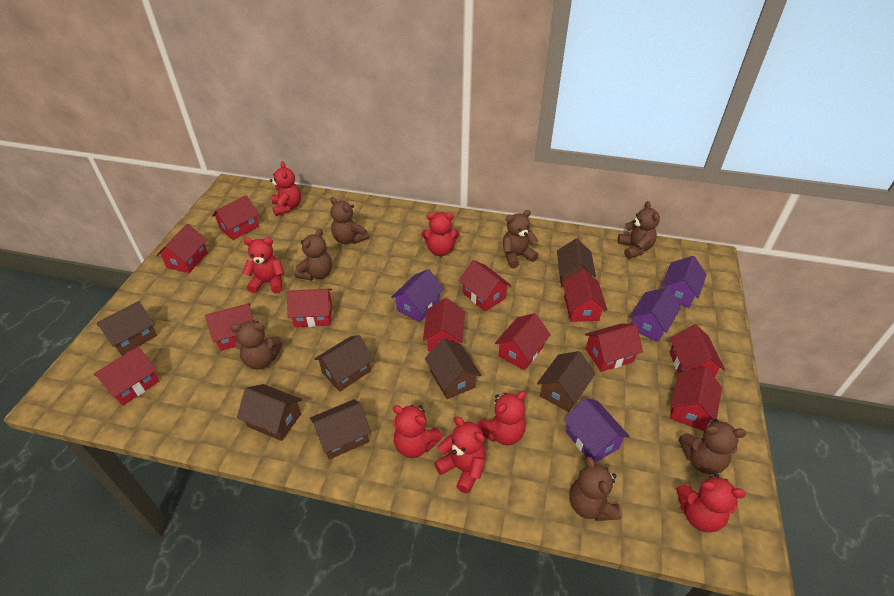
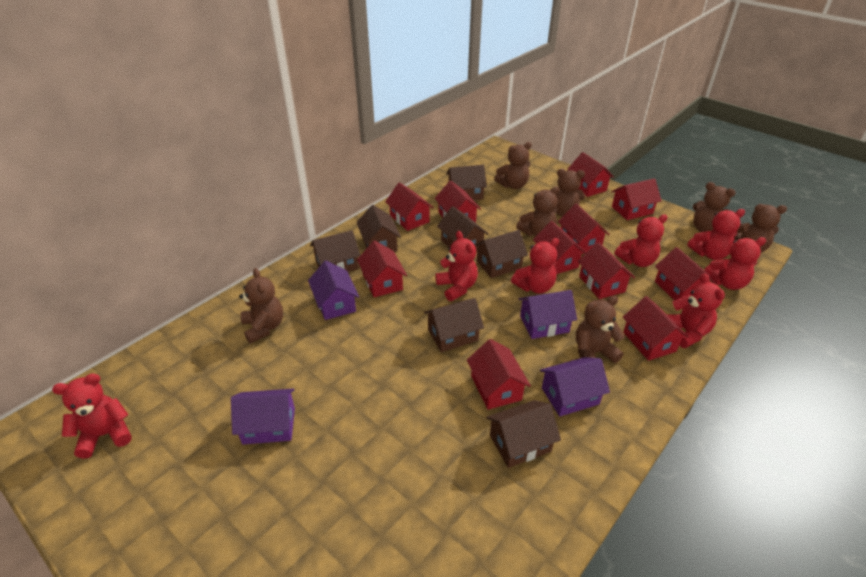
red house: 12 -> 11

